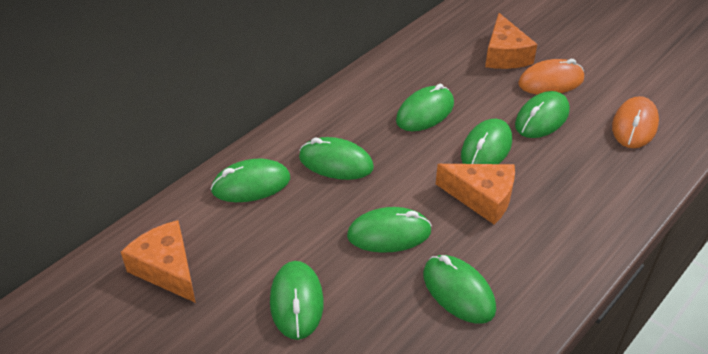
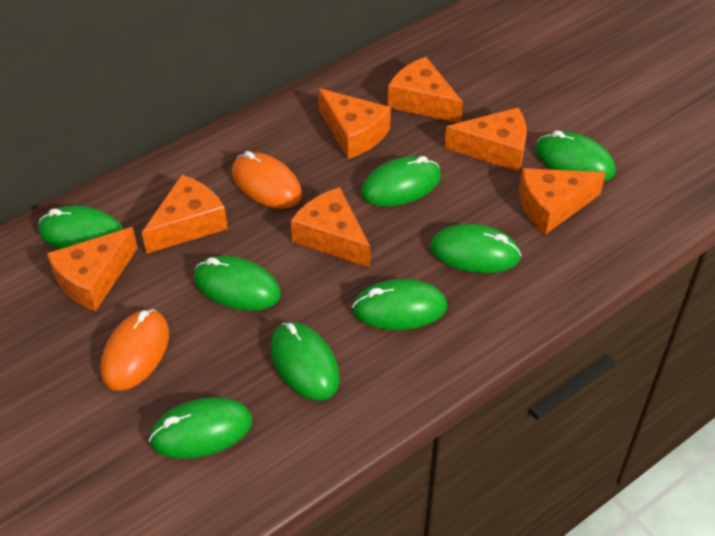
orange cheese: 3 -> 7

